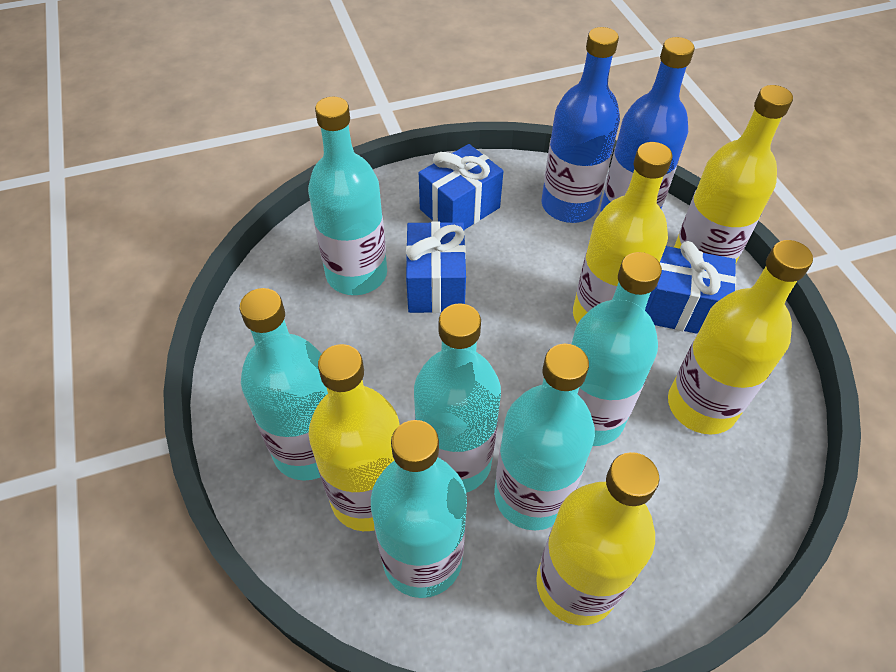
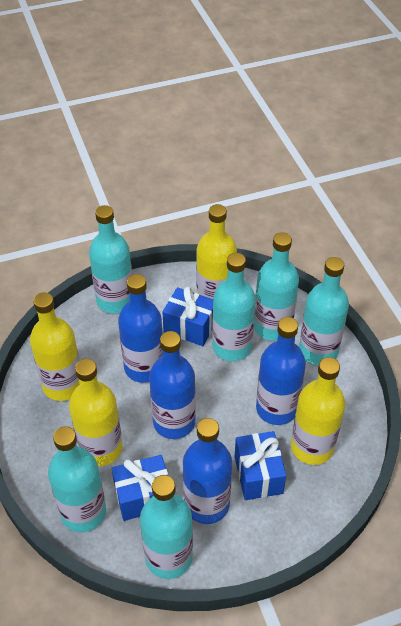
blue bottle: 2 -> 4
yellow bottle: 5 -> 4

